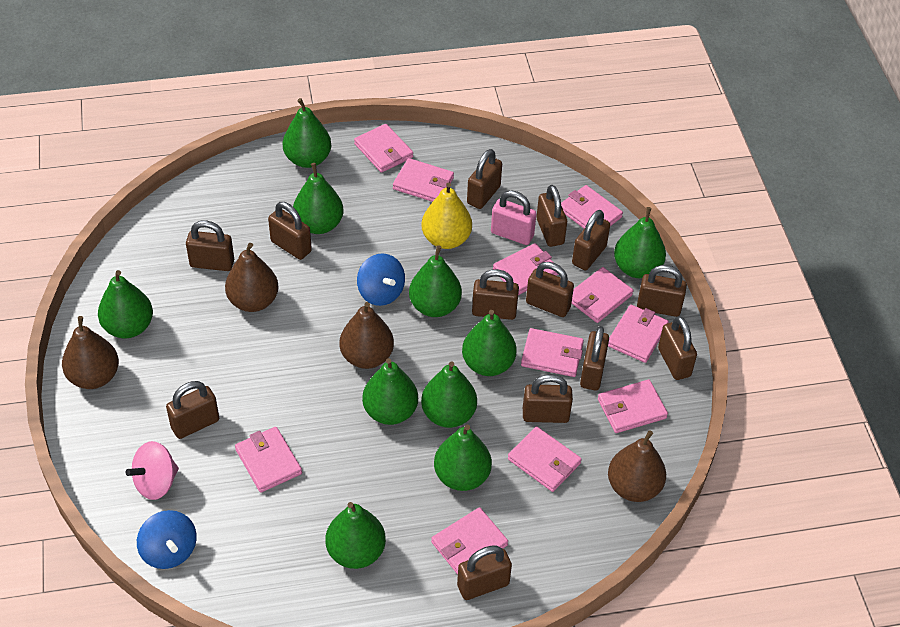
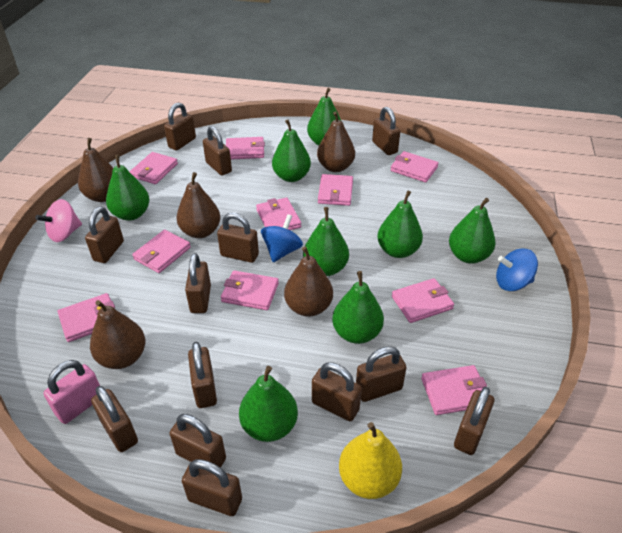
brown pear: 4 -> 5
green pear: 10 -> 8
pink wallet: 11 -> 10

